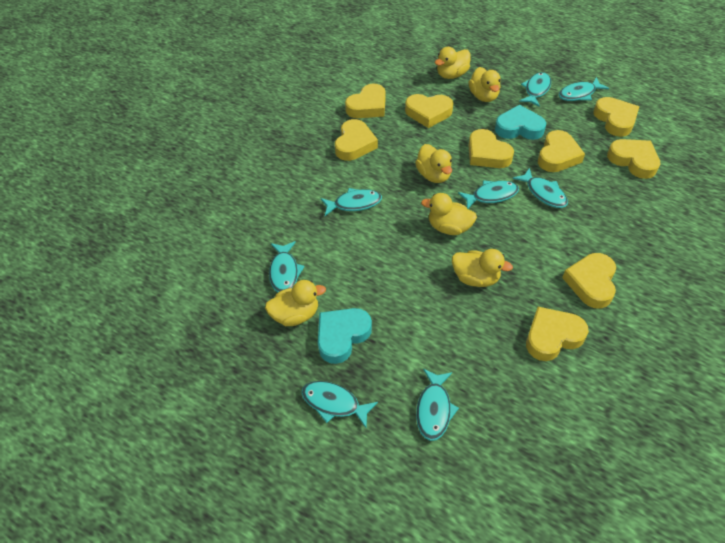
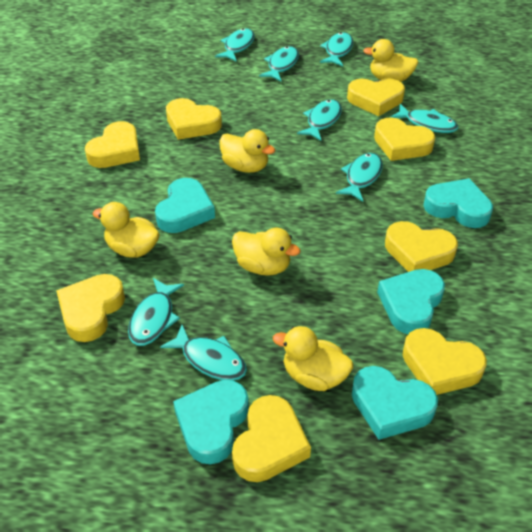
turquoise heart: 2 -> 5
yellow duck: 6 -> 5
yellow heart: 9 -> 8

